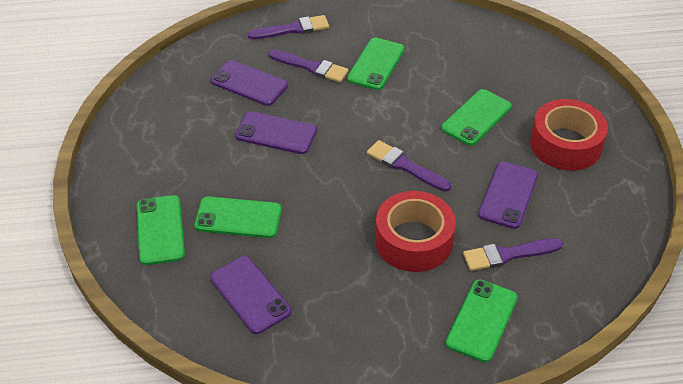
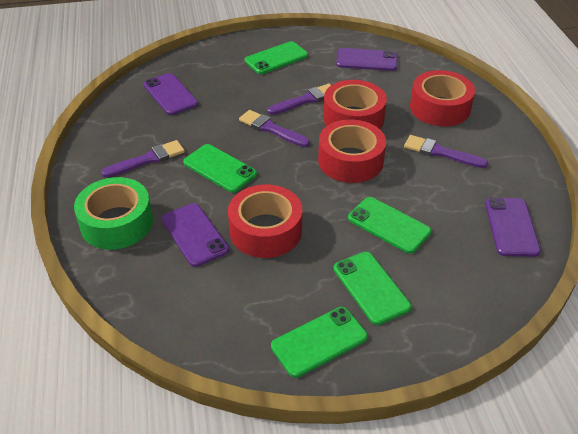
green tape: 0 -> 1
red tape: 2 -> 4

